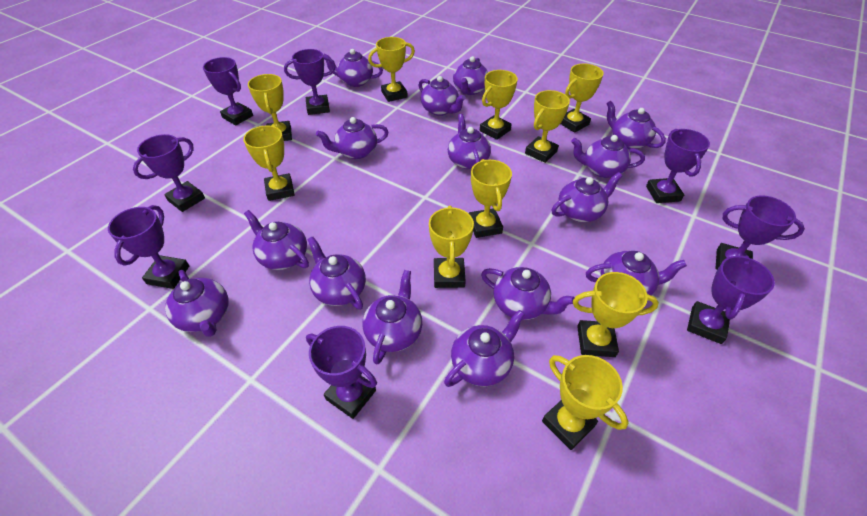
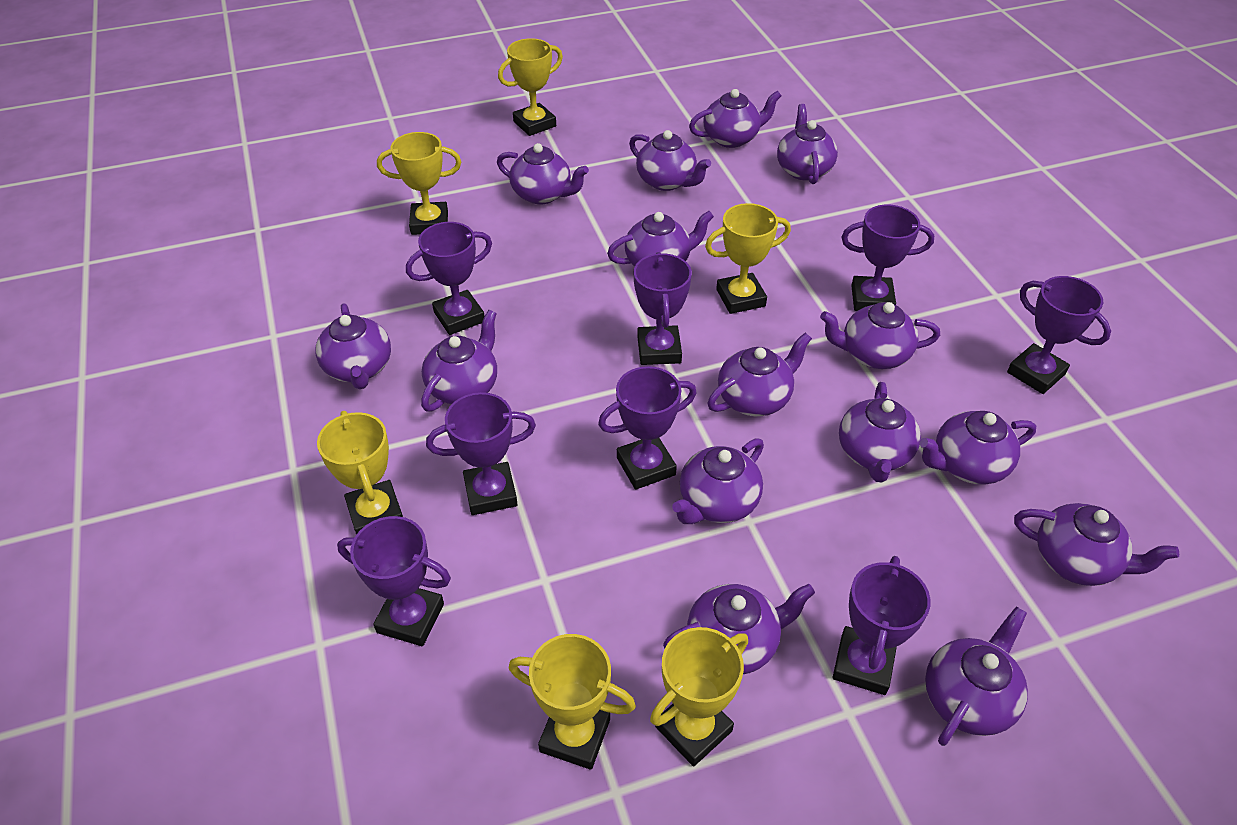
yellow trophy: 10 -> 6

